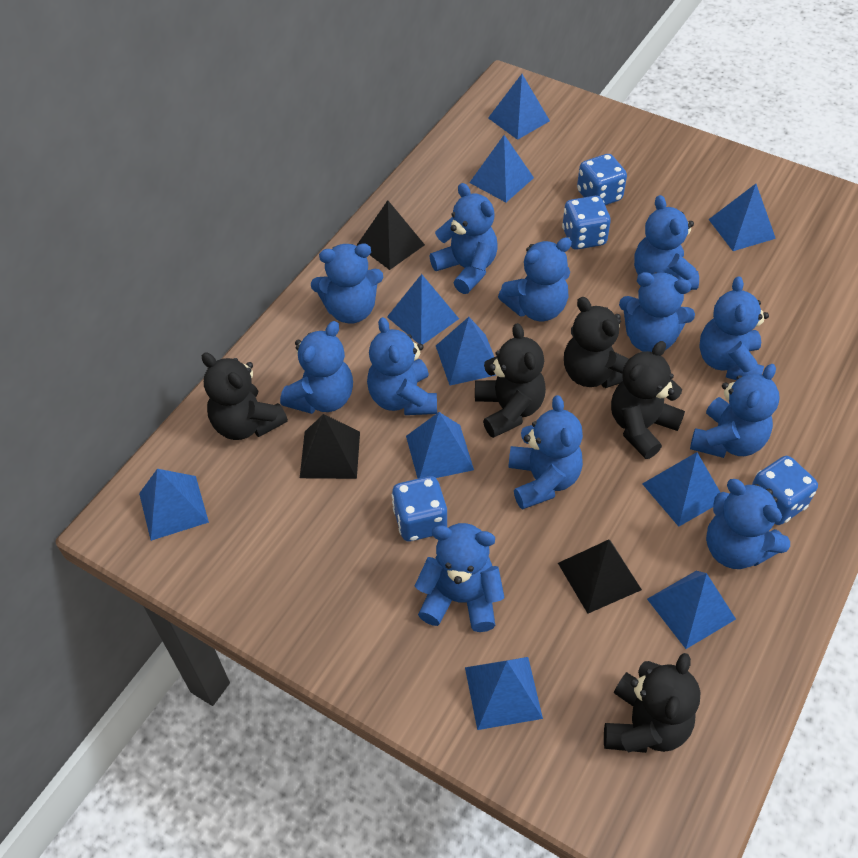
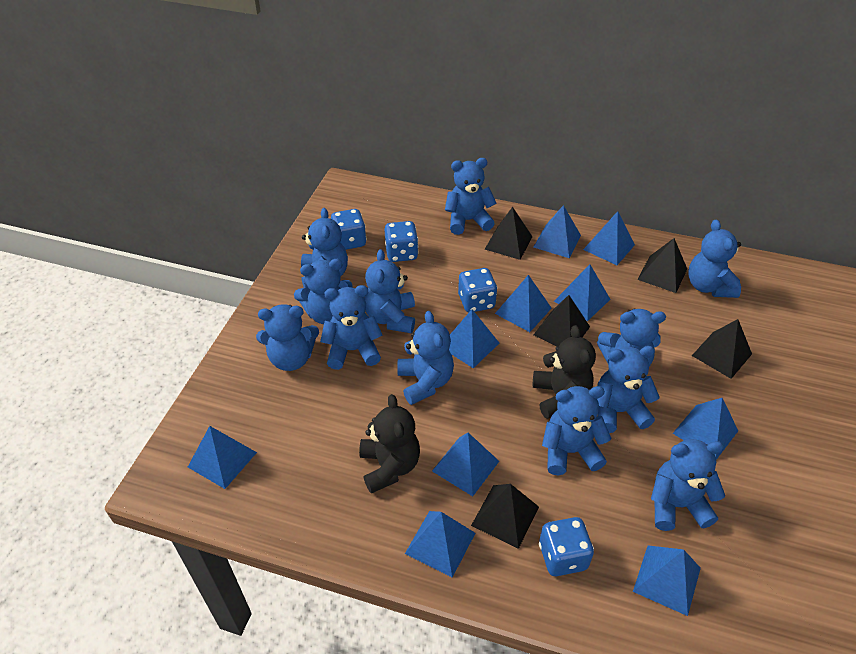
black pyramid: 3 -> 5
black teddy bear: 5 -> 2

